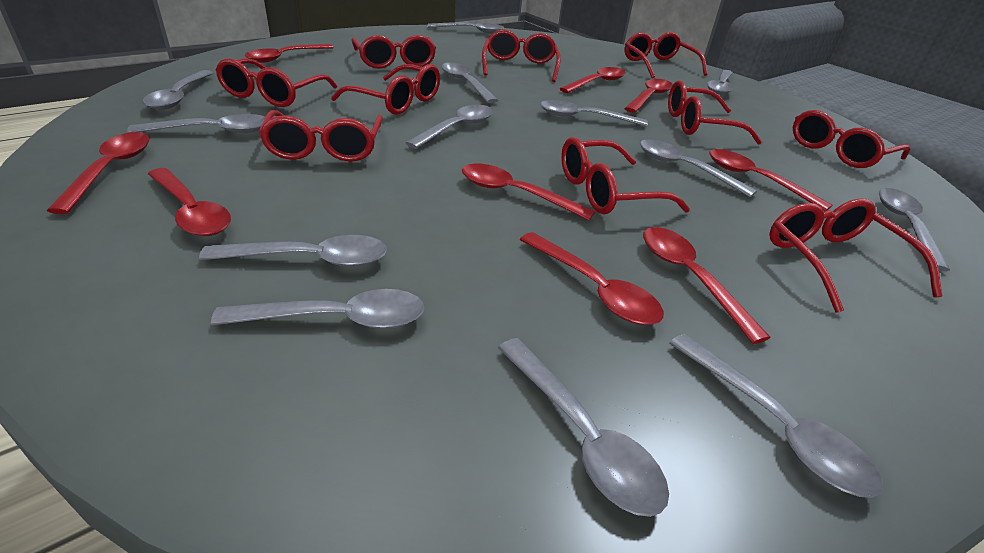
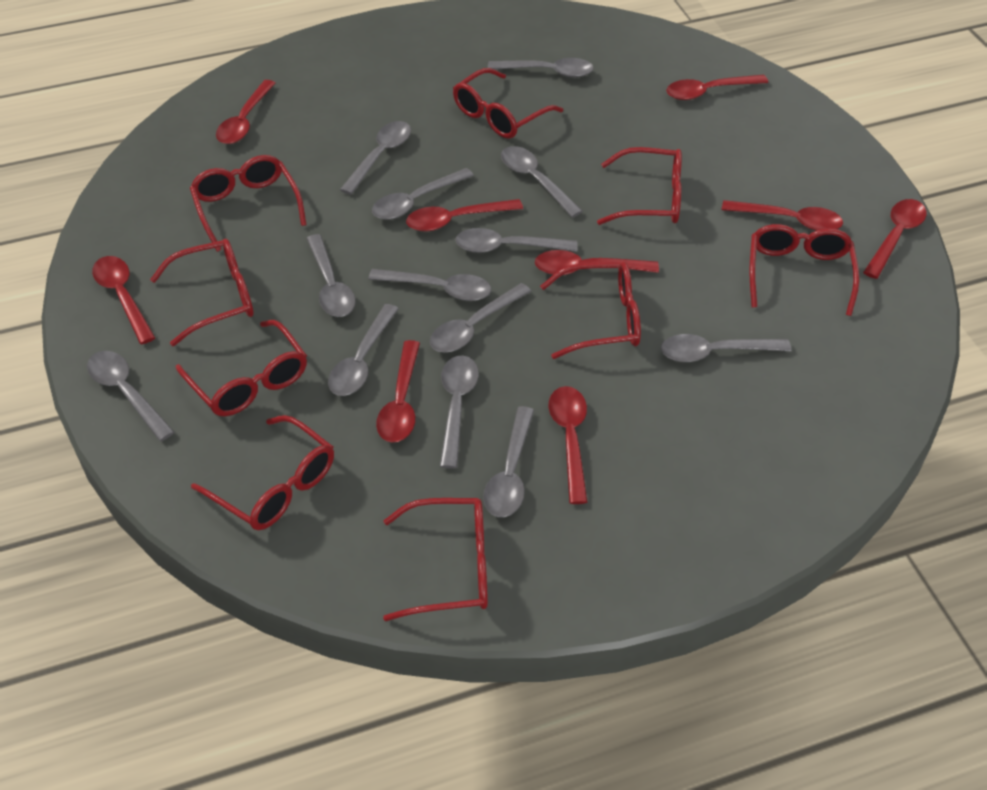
red glasses: 10 -> 9

